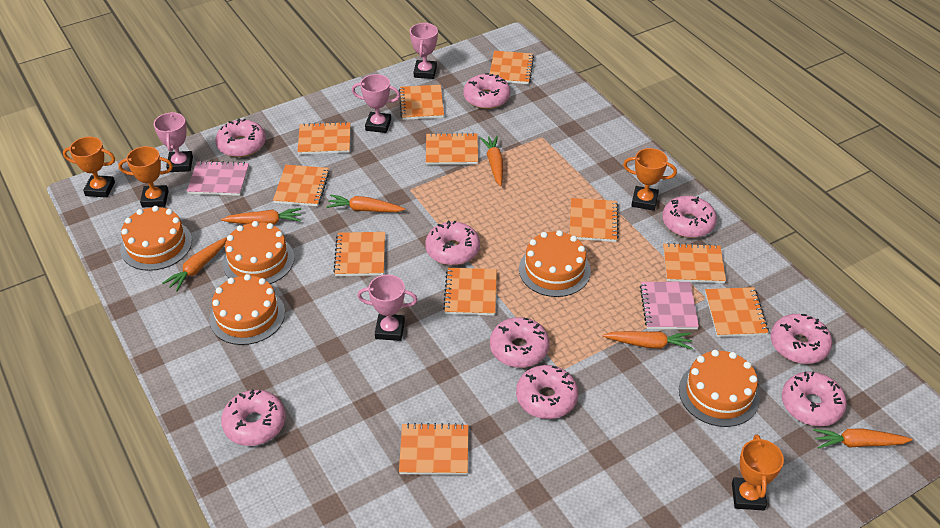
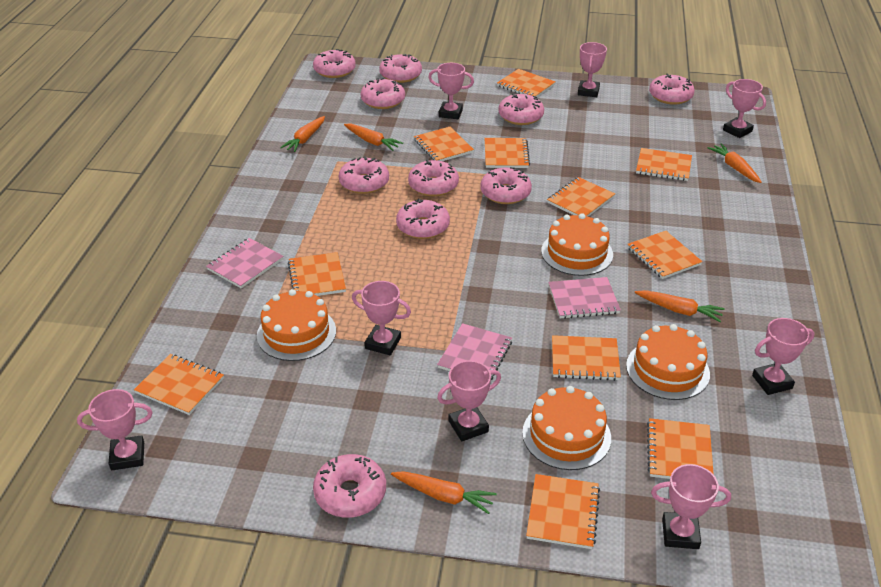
orange cake: 5 -> 4
orange carrot: 6 -> 5
orange trophy: 4 -> 0
pink donut: 9 -> 10
pink notebook: 2 -> 3
pink trophy: 4 -> 8

